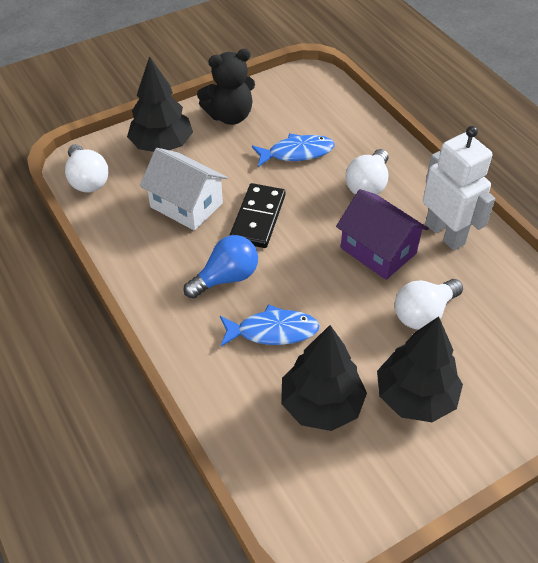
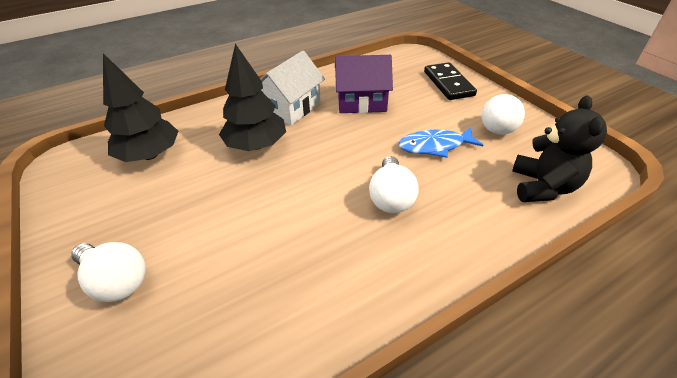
black tree: 3 -> 2
blue fish: 2 -> 1
blue light bulb: 1 -> 0
white robot: 1 -> 0

